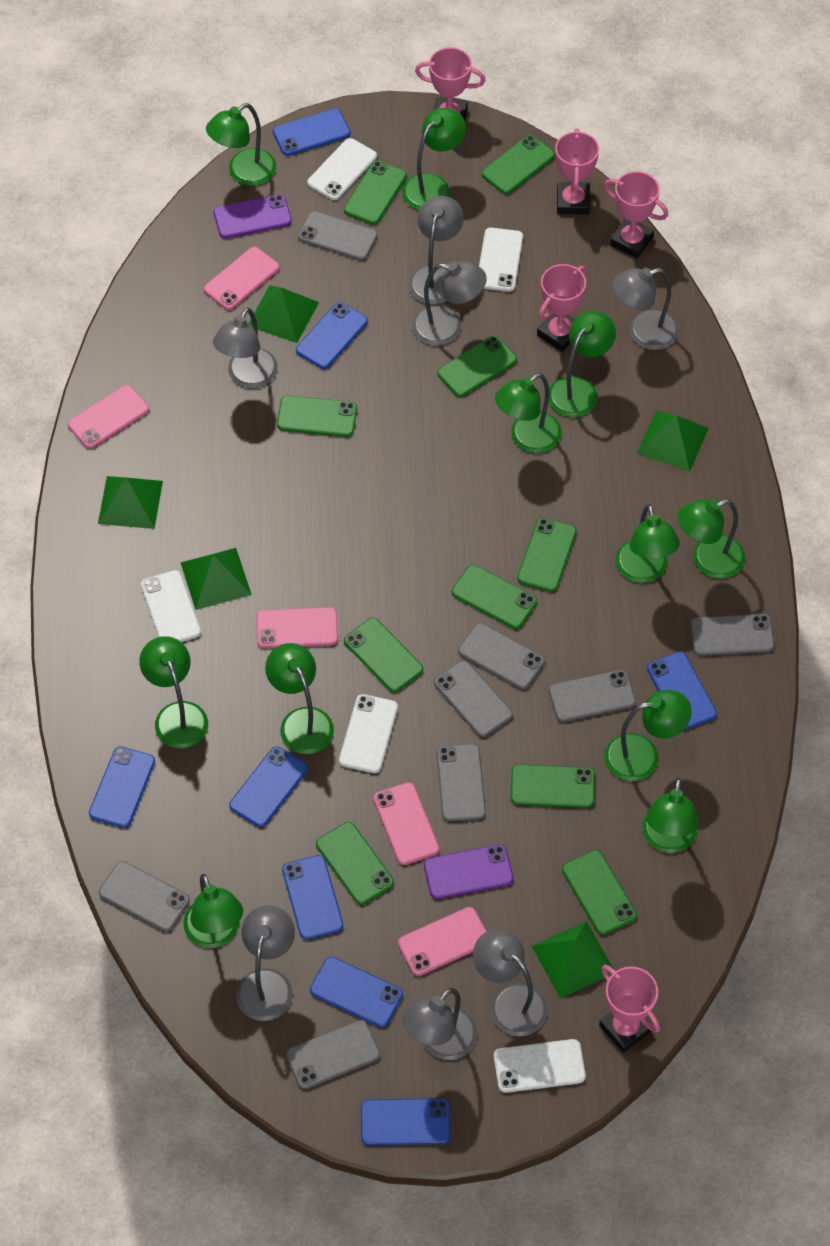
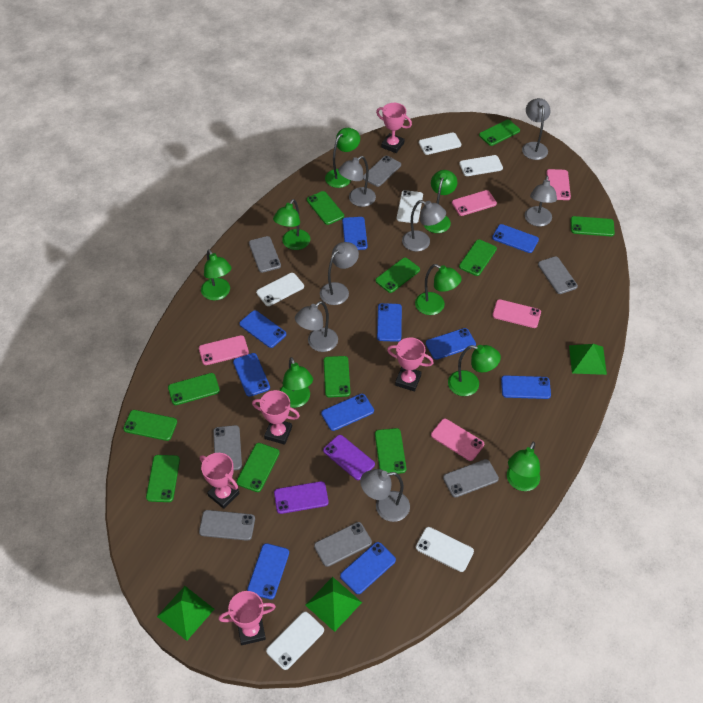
blue phone: 8 -> 10
green lamp: 11 -> 8
green phone: 10 -> 11
green pyramid: 5 -> 3
grey phone: 8 -> 7
white phone: 5 -> 6

